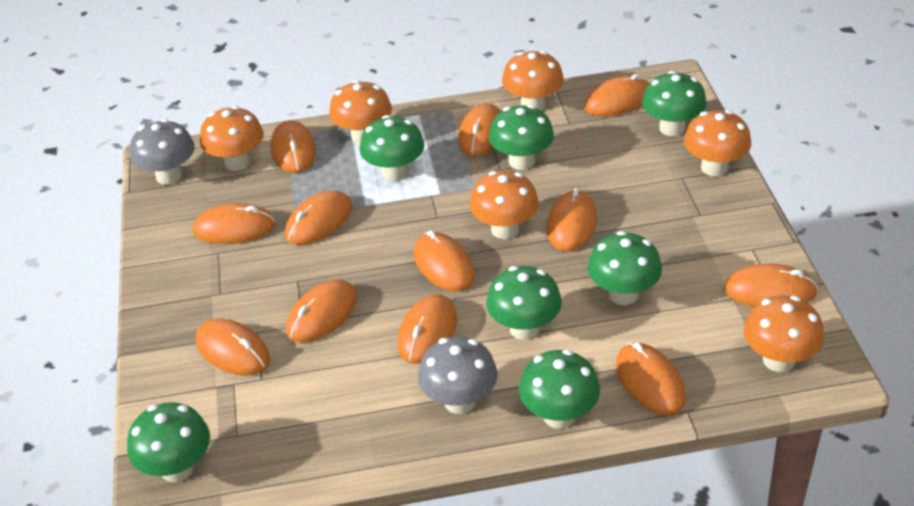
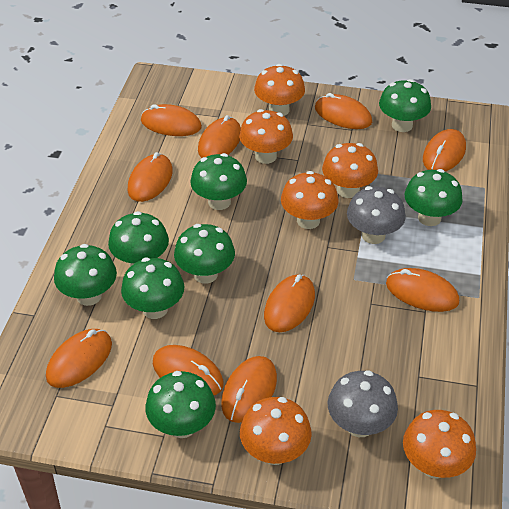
green mushroom: 7 -> 8
orange mouse: 12 -> 10

